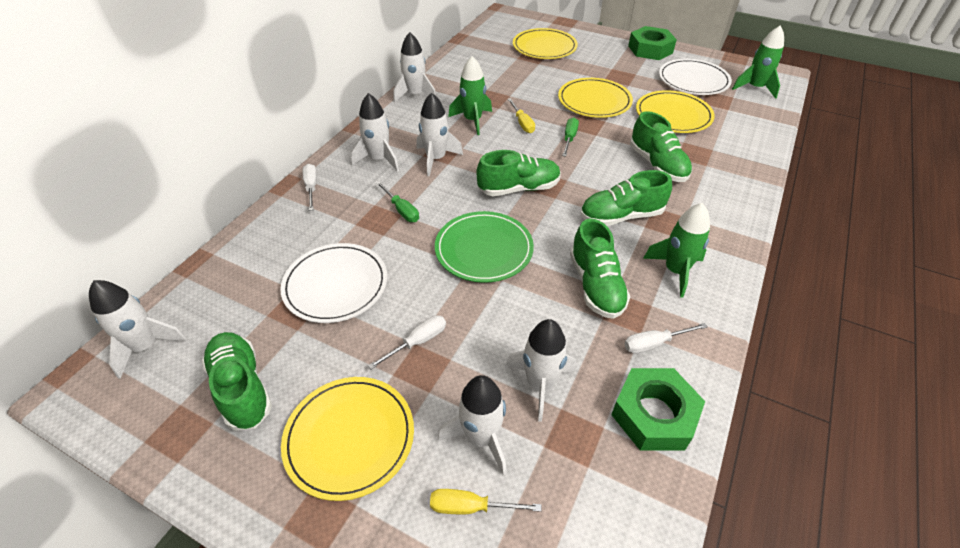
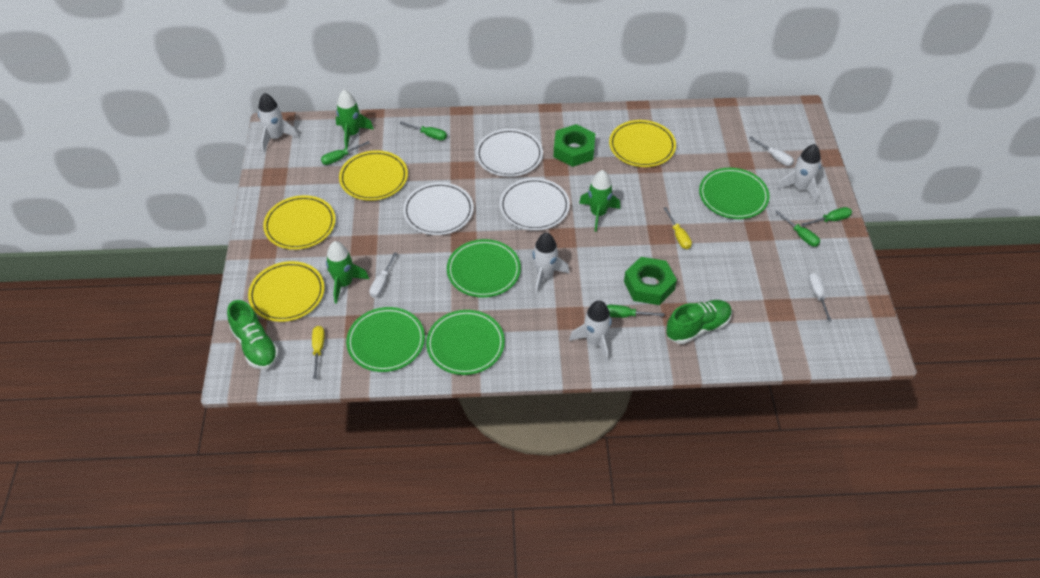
green plate: 1 -> 4
green screwdriver: 2 -> 5
green shoe: 5 -> 2
white plate: 2 -> 3
white rocket: 6 -> 4

